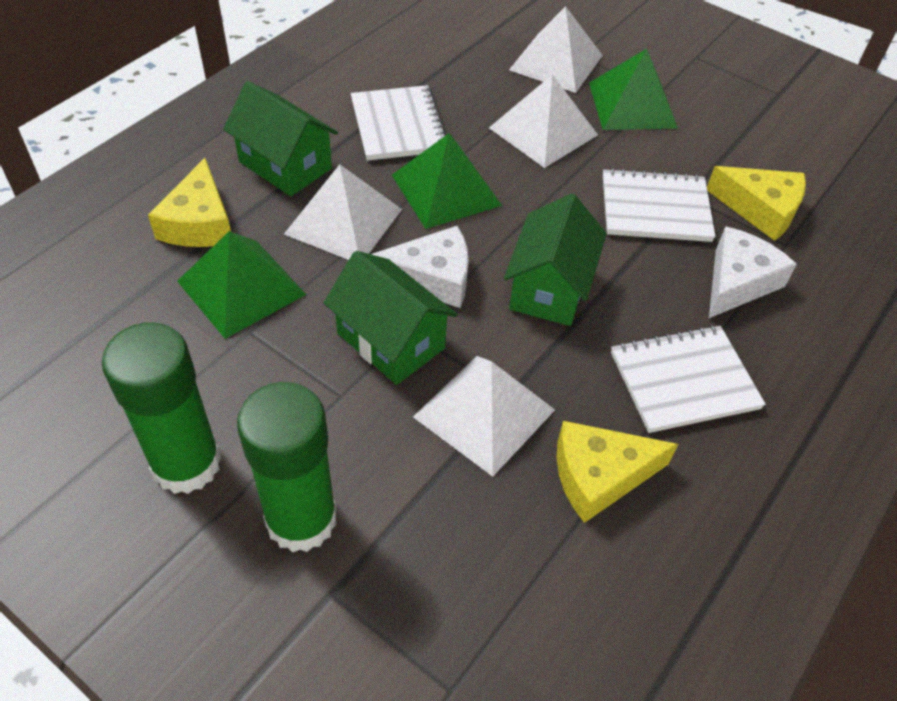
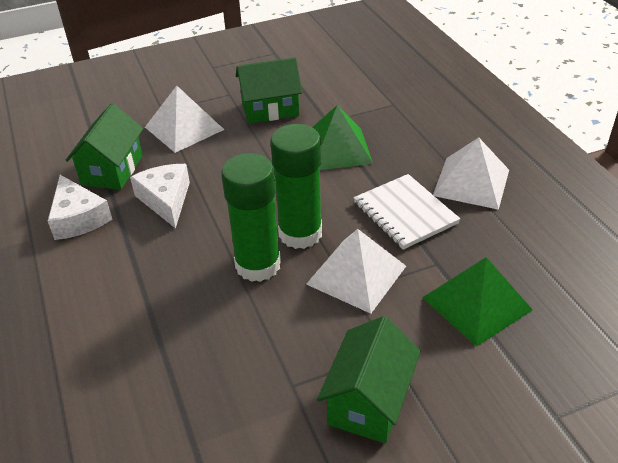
green pyramid: 3 -> 2
white notebook: 3 -> 1
white pyramid: 4 -> 3
yellow cheese: 3 -> 0

